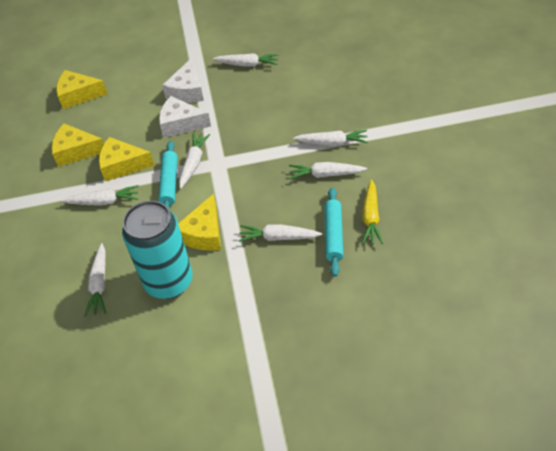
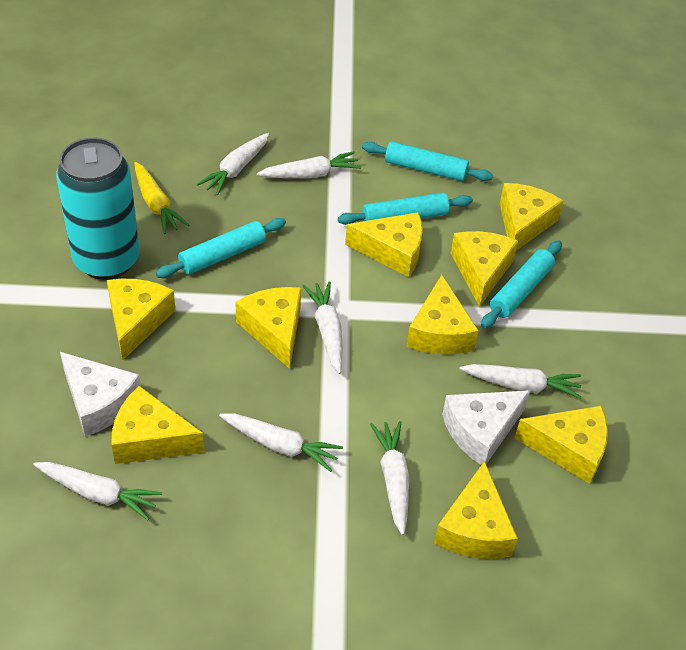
turquoise rolling pin: 2 -> 4
yellow cheese: 4 -> 9

